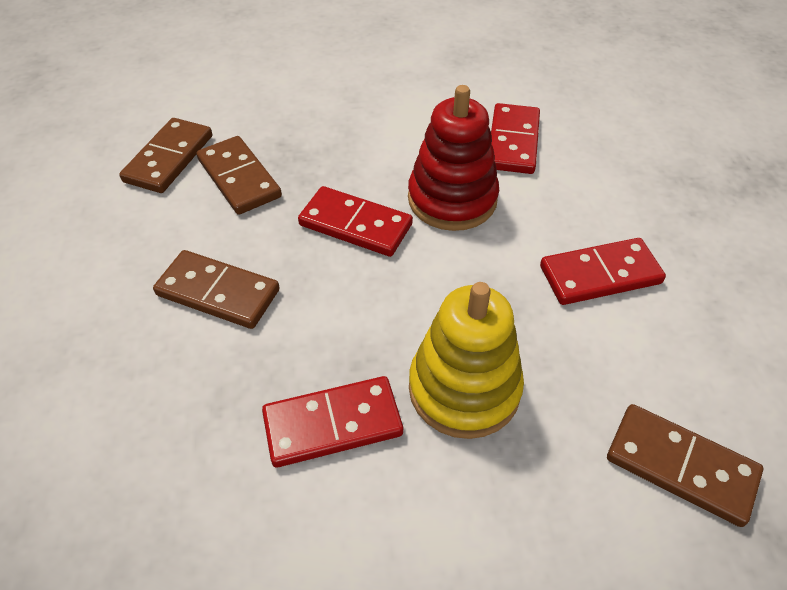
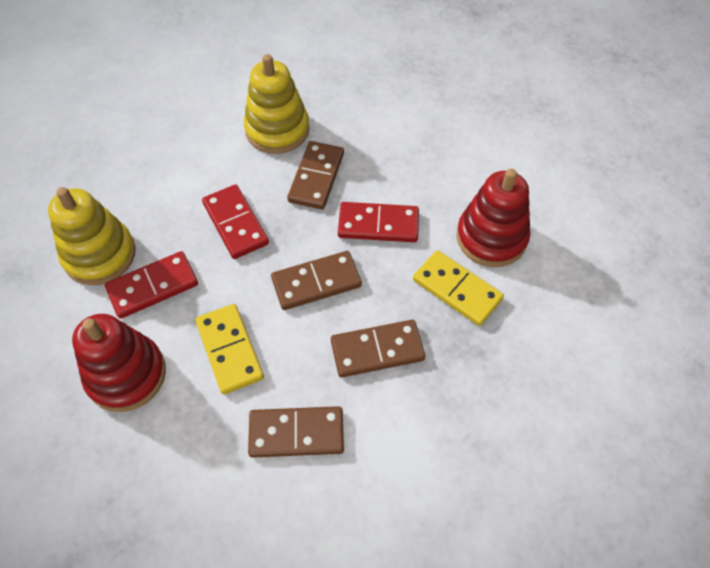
red domino: 4 -> 3
red stacking toy: 1 -> 2
yellow domino: 0 -> 2
yellow stacking toy: 1 -> 2

